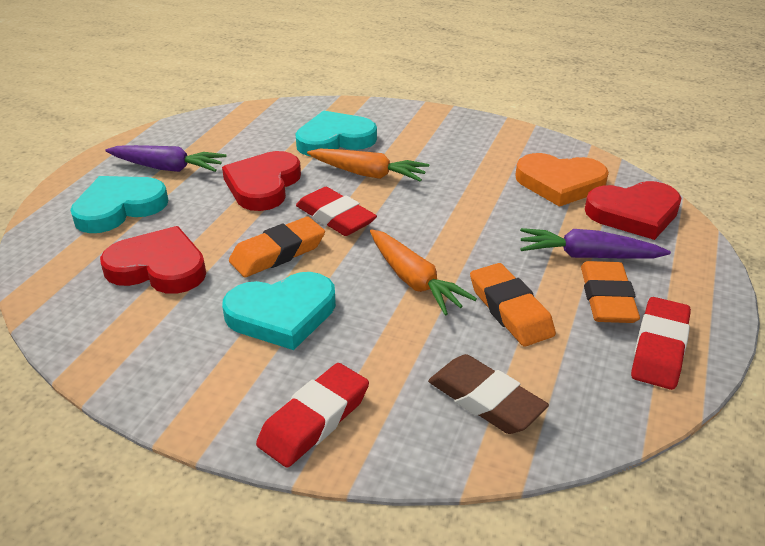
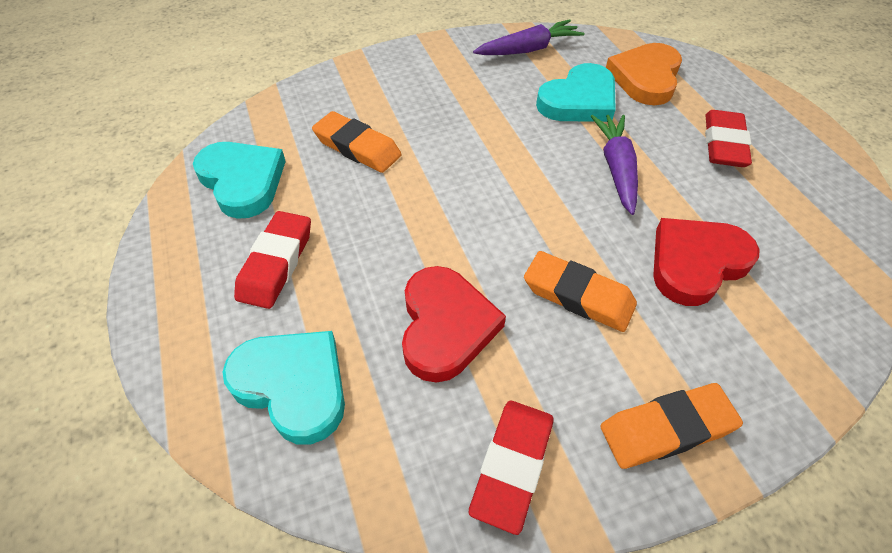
brown eraser: 1 -> 0
orange carrot: 2 -> 0
red heart: 3 -> 2

